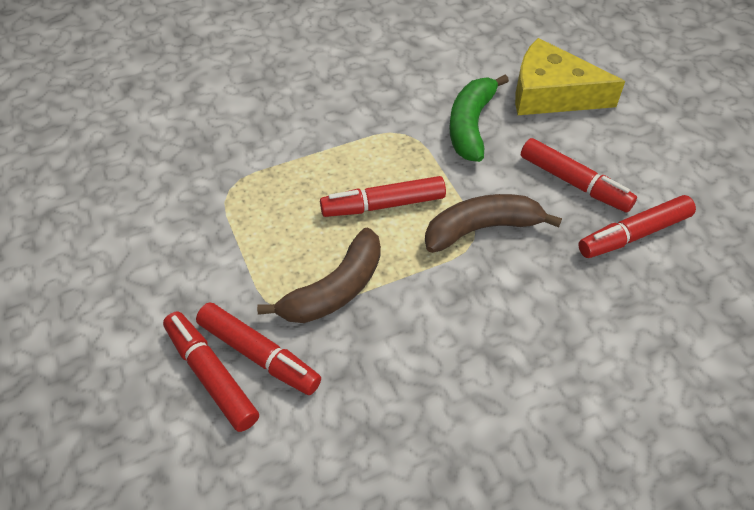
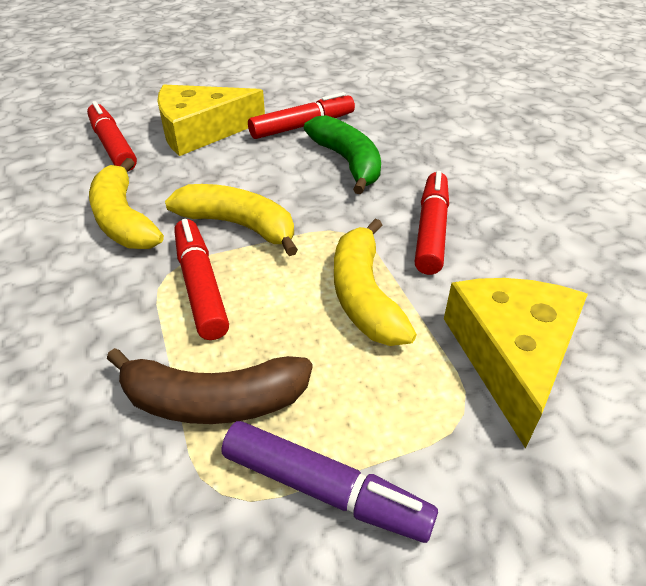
brown banana: 2 -> 1
purple marker: 0 -> 1
red marker: 5 -> 4
yellow banana: 0 -> 3
yellow cheese: 1 -> 2

